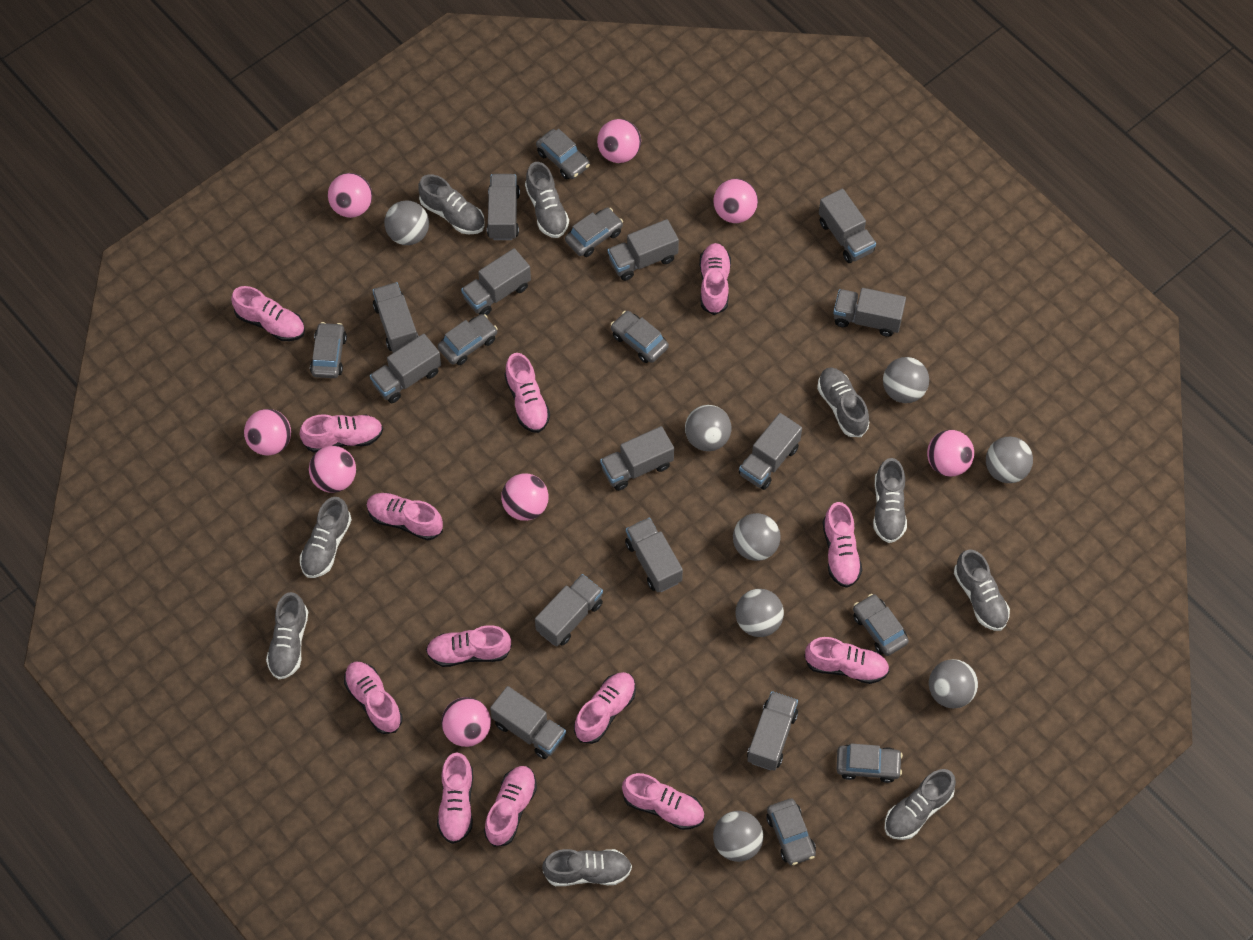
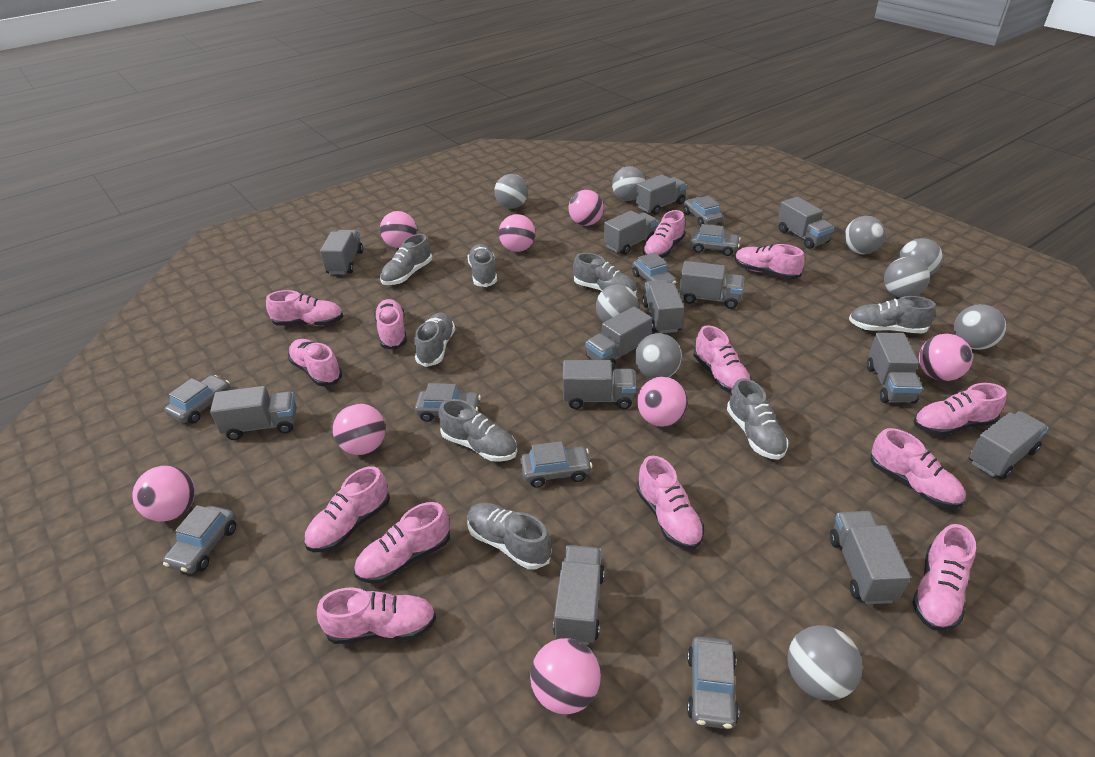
grey ball: 8 -> 9
grey shoe: 9 -> 8

